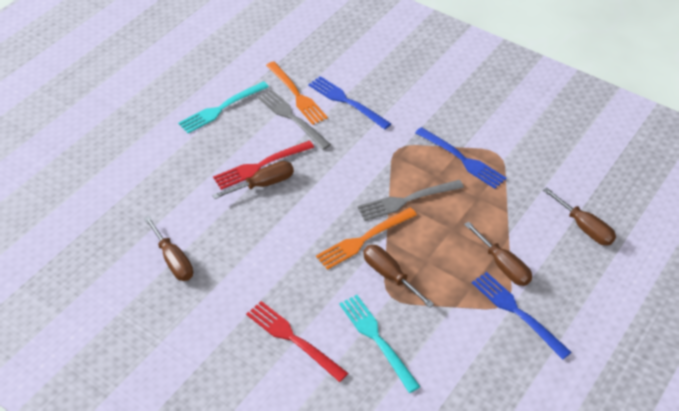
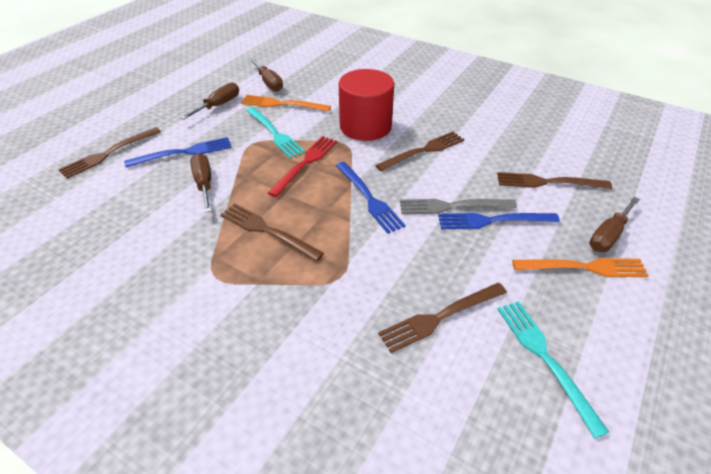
brown fork: 0 -> 5
brown screwdriver: 5 -> 4
grey fork: 2 -> 1
red cylinder: 0 -> 1
red fork: 2 -> 1

